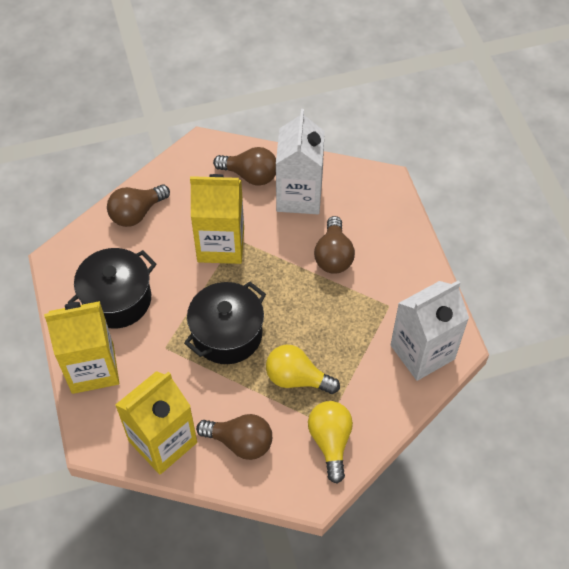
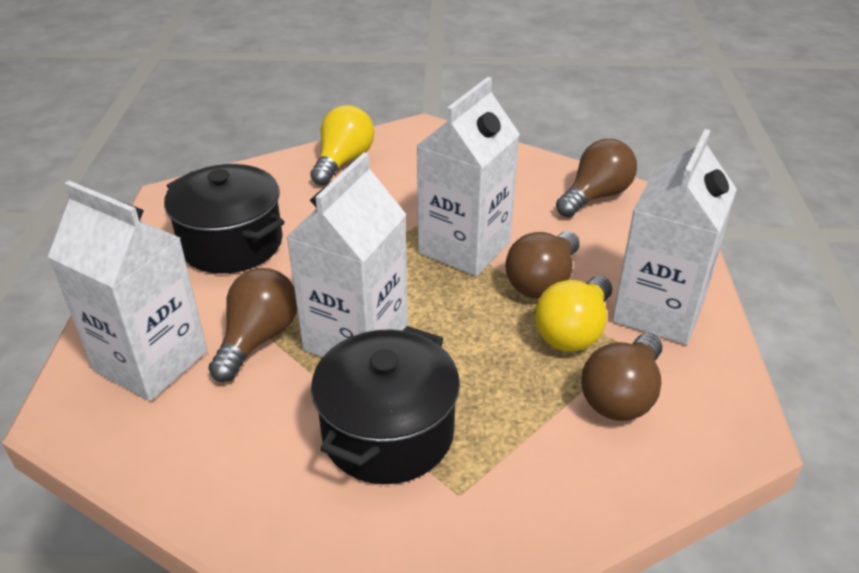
white carton: 2 -> 4
yellow carton: 3 -> 0

